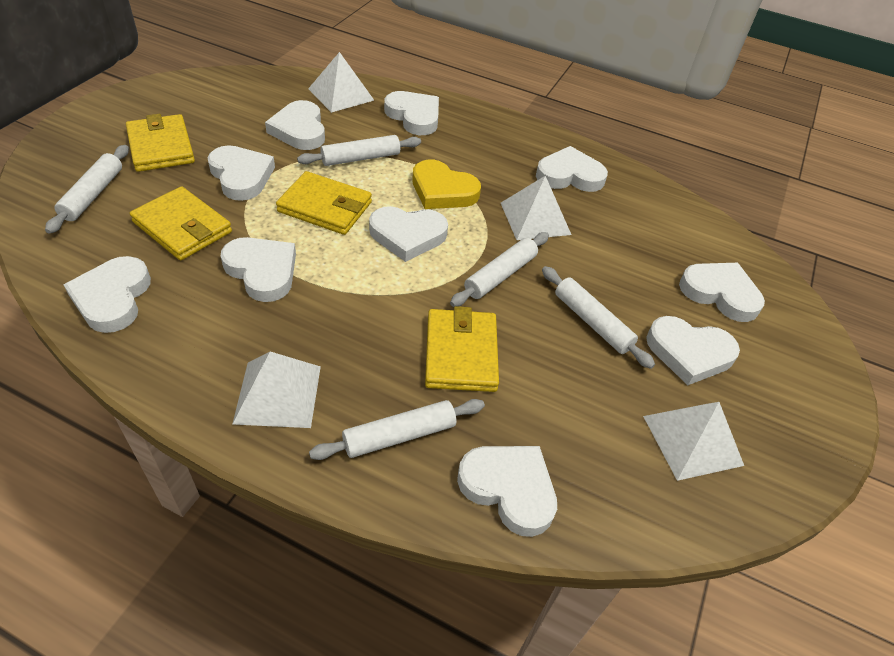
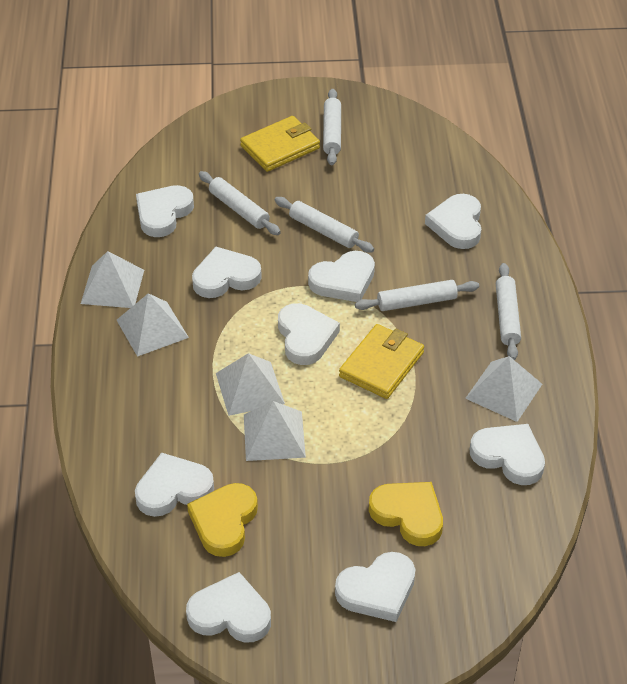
white heart: 10 -> 9
white pyramid: 4 -> 5
yellow heart: 1 -> 2
yellow wallet: 4 -> 2

